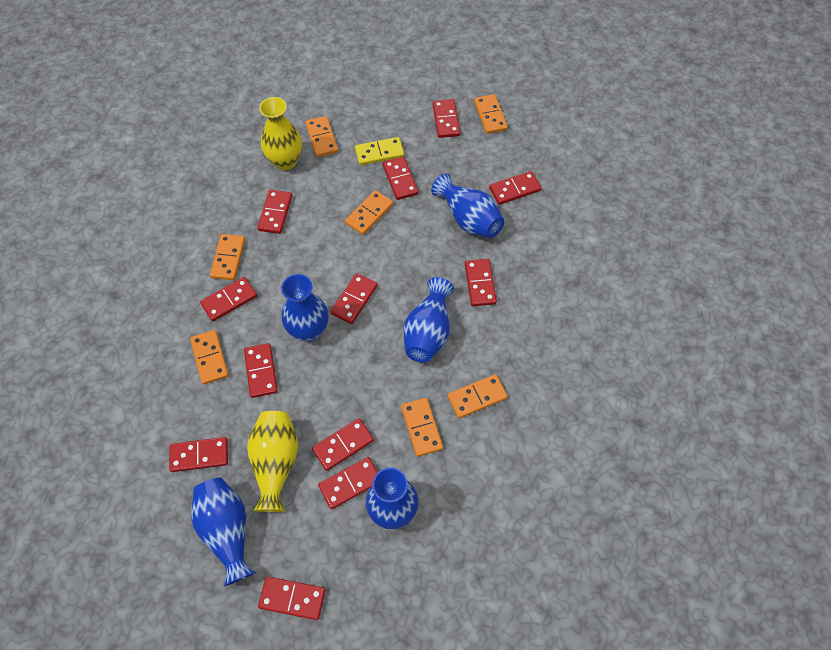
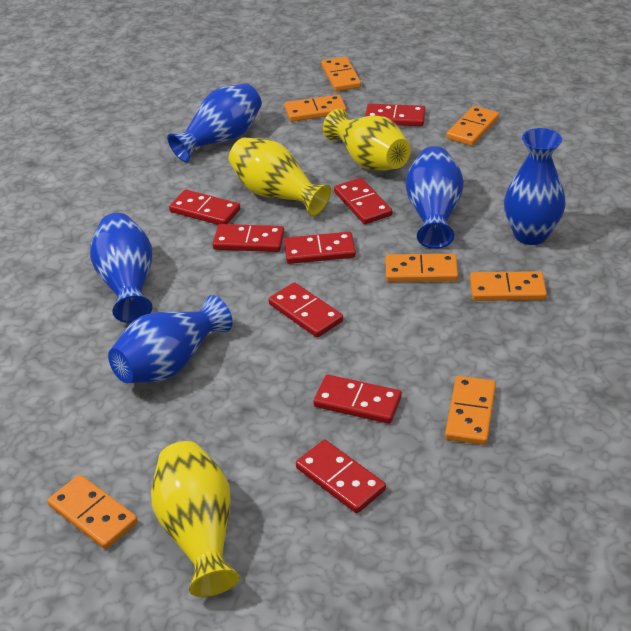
red domino: 12 -> 8
yellow domino: 1 -> 0
yellow vase: 2 -> 3

